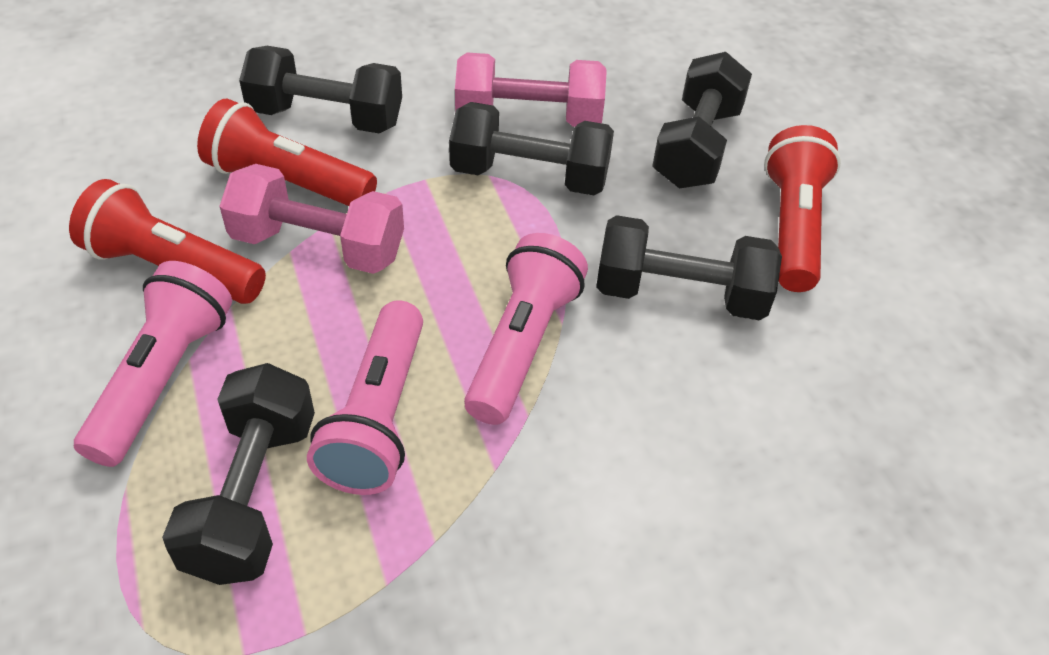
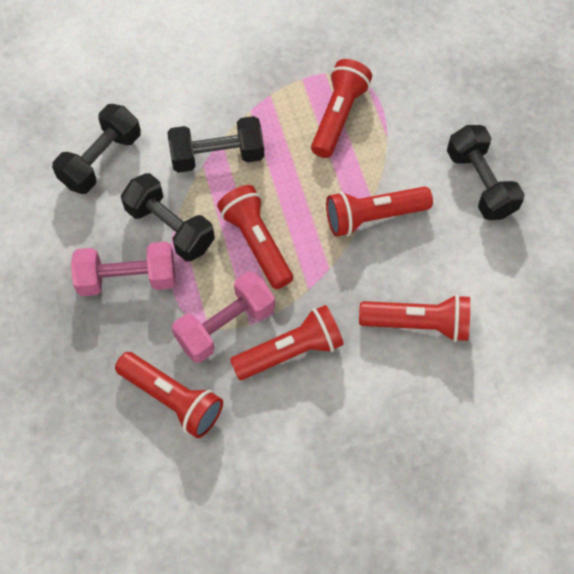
black dumbbell: 5 -> 4
pink flashlight: 3 -> 0
red flashlight: 3 -> 6

